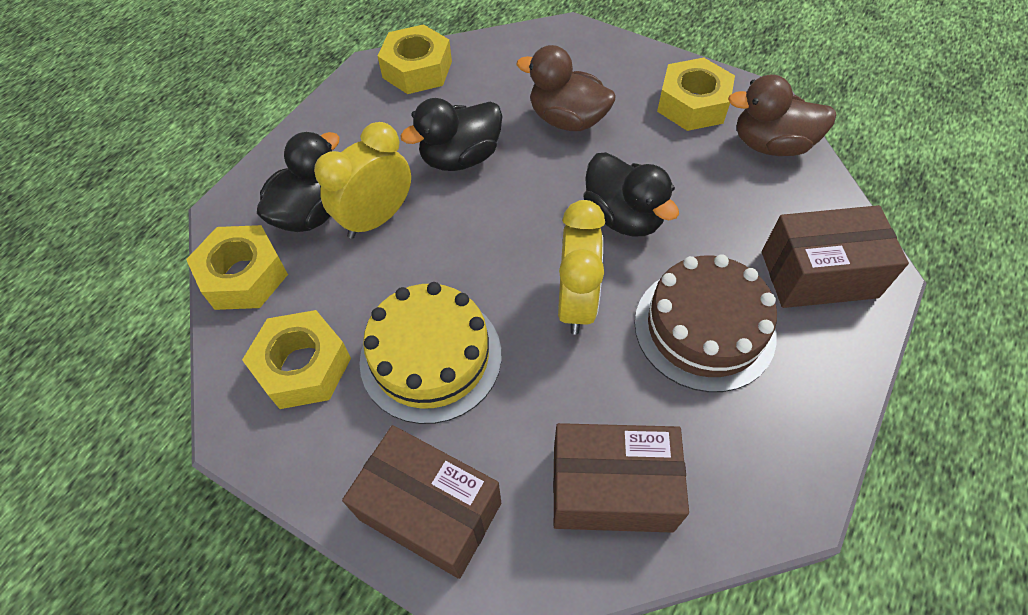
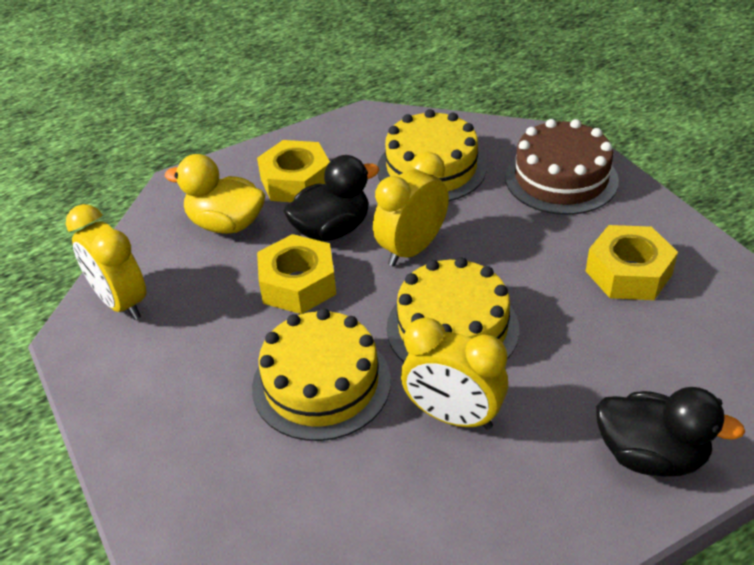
black duck: 3 -> 2
brown box: 3 -> 0
brown duck: 2 -> 0
yellow cake: 1 -> 3
yellow clock: 2 -> 3
yellow duck: 0 -> 1
yellow nut: 4 -> 3

